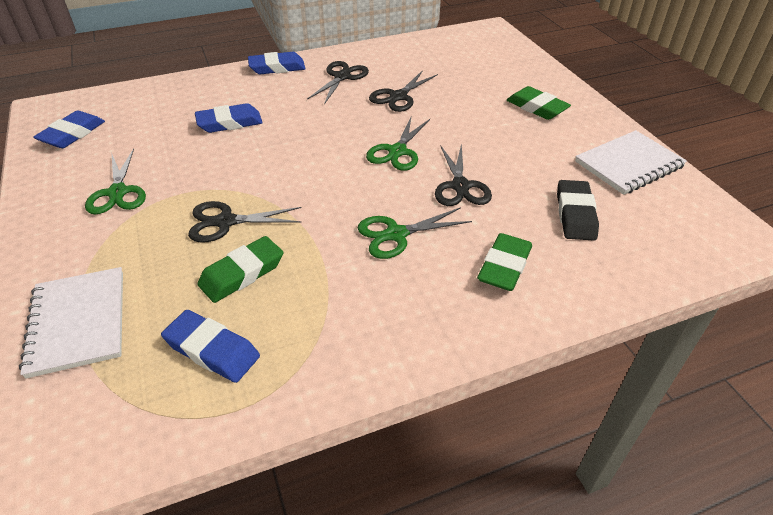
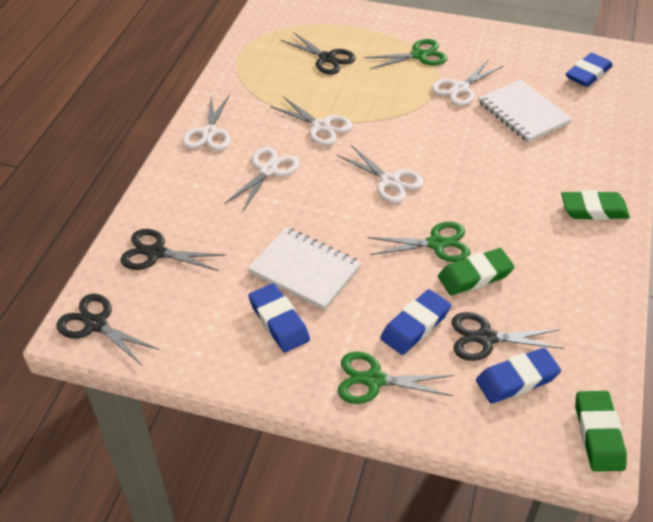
black eraser: 1 -> 0
white scissors: 0 -> 5

